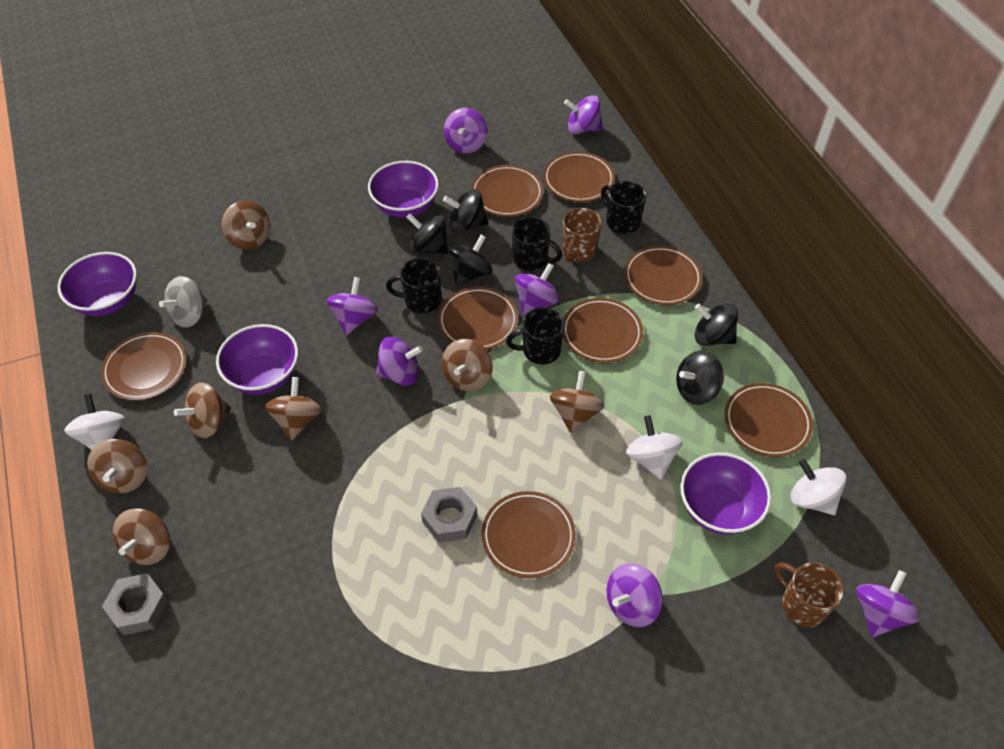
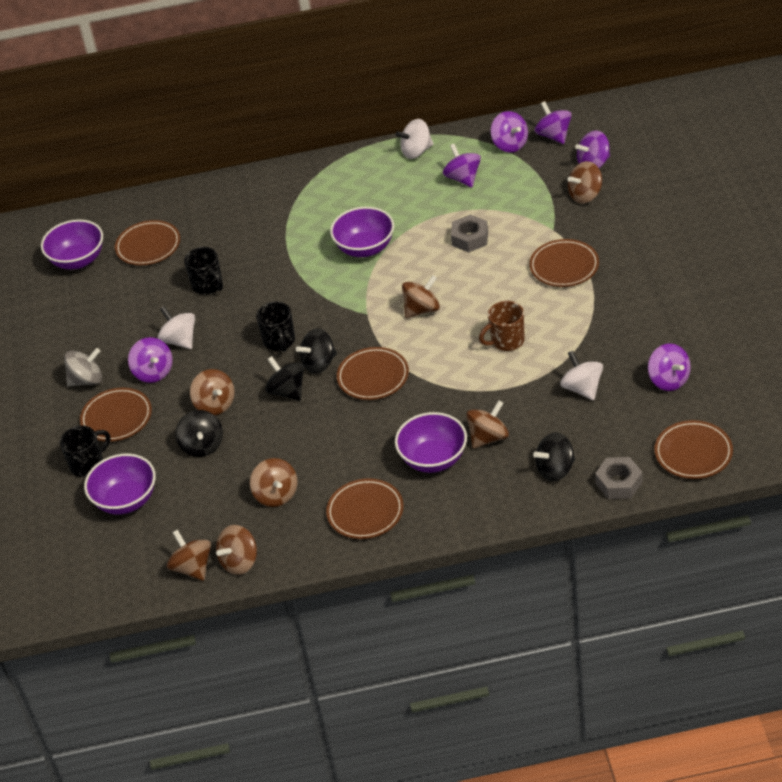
black mug: 4 -> 3
black spinning top: 5 -> 4
brown mug: 2 -> 1
brown plate: 8 -> 6
purple spinning top: 7 -> 6

